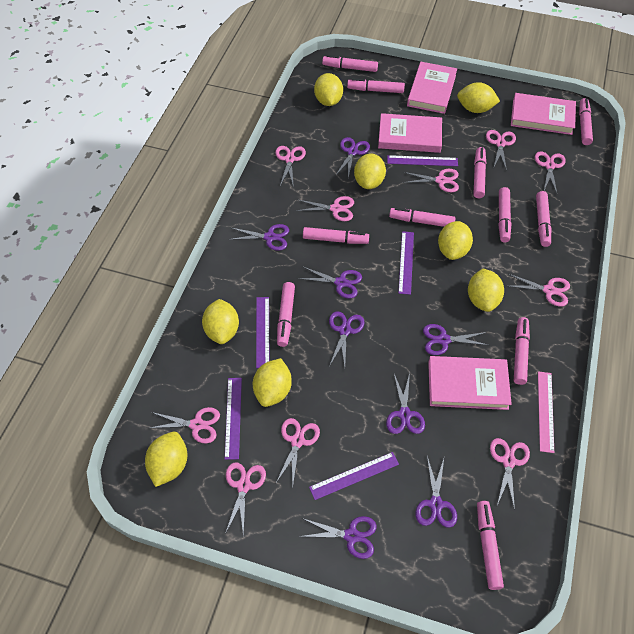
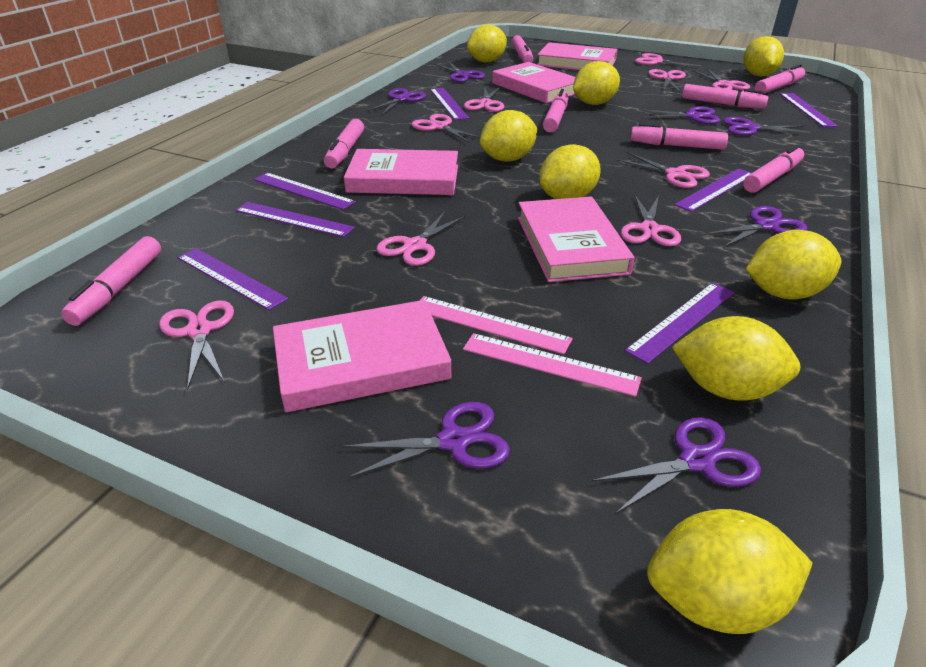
pink book: 4 -> 5
pink marker: 11 -> 8
pink ruler: 1 -> 2
pink scissors: 10 -> 9
purple ruler: 5 -> 7
purple scissors: 8 -> 7

